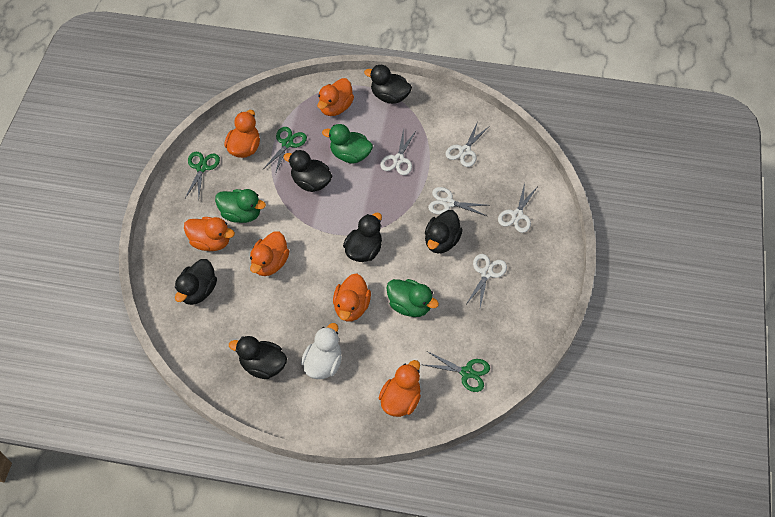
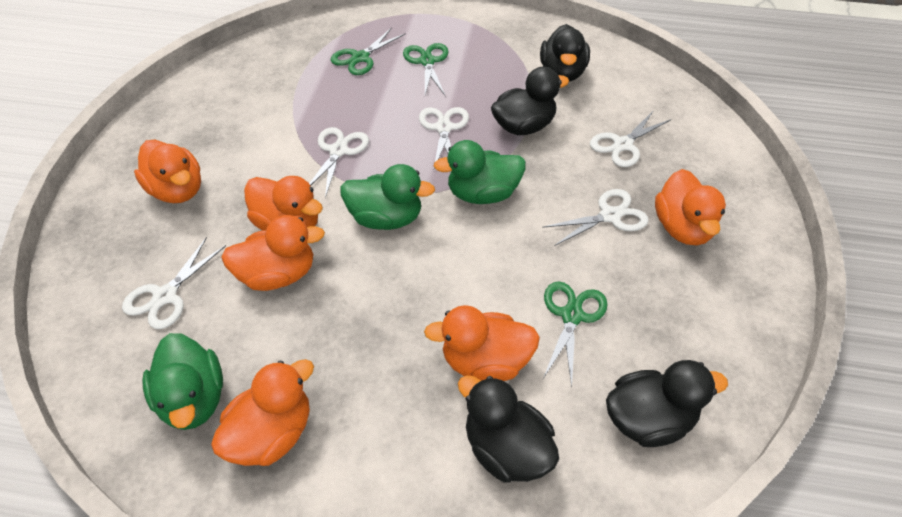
black duck: 6 -> 4
white duck: 1 -> 0

